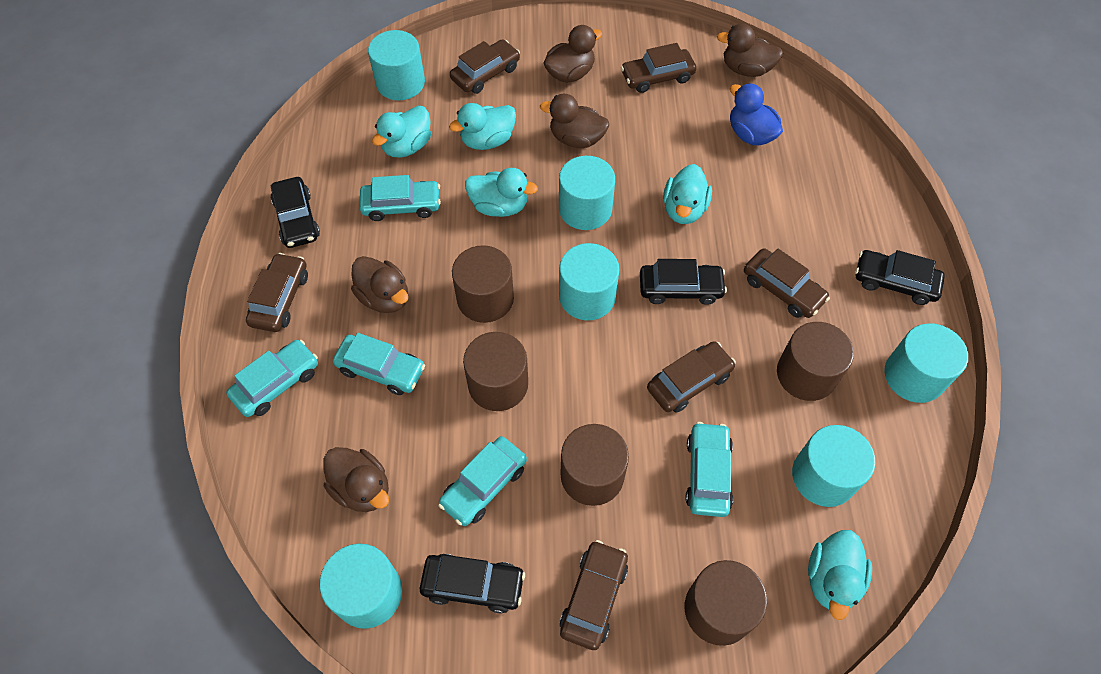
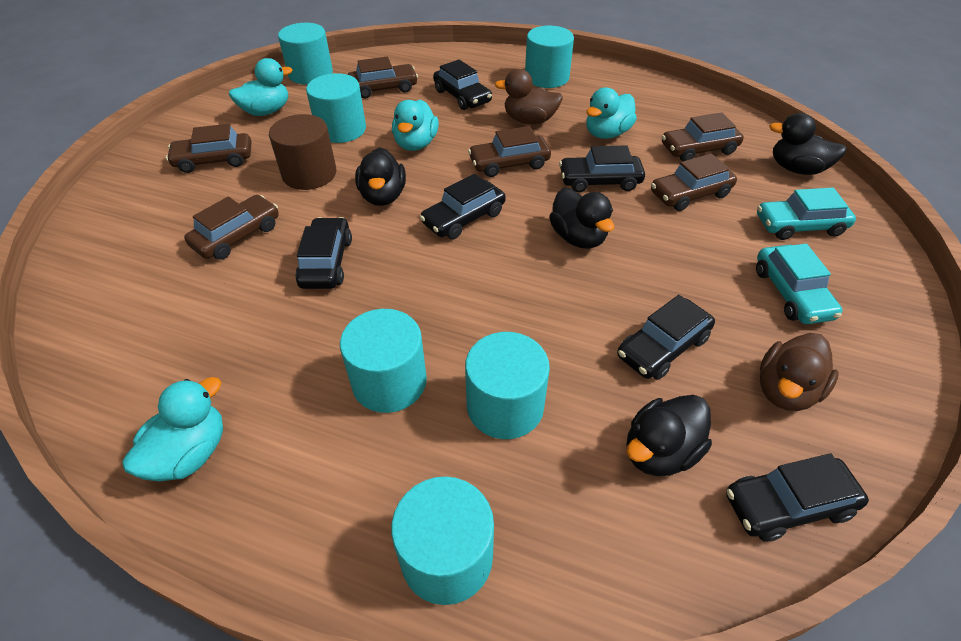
black car: 4 -> 6
black duck: 0 -> 4
blue duck: 1 -> 0
brown cylinder: 5 -> 1
brown duck: 5 -> 2
turquoise car: 5 -> 2
turquoise duck: 5 -> 4

